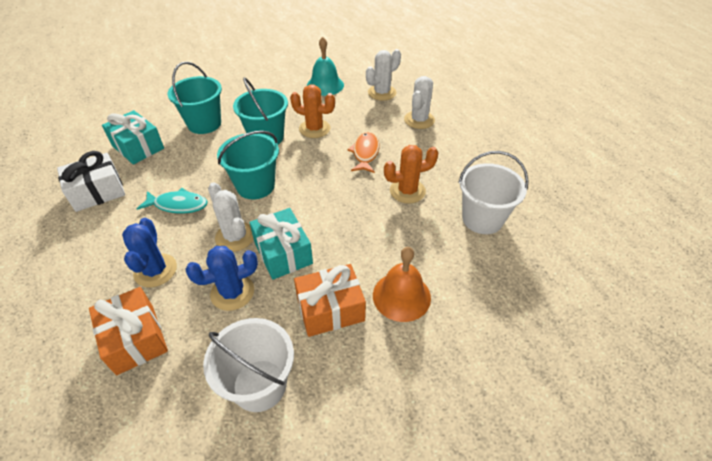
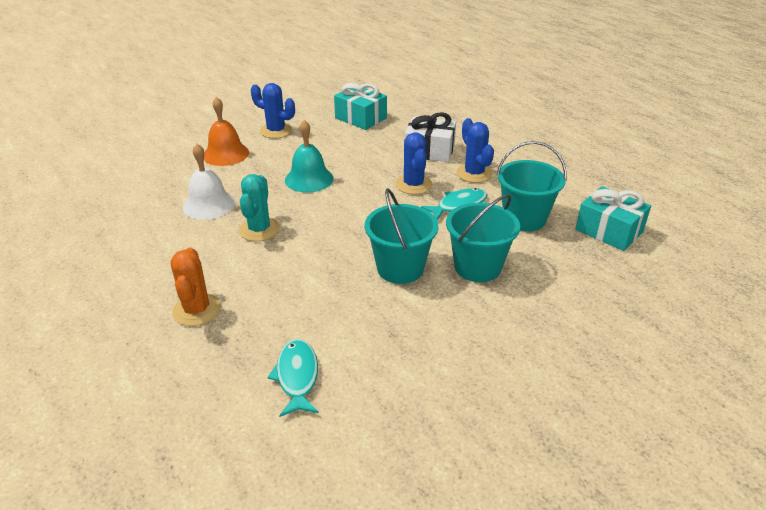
blue cactus: 2 -> 3
orange cactus: 2 -> 1
orange fish: 1 -> 0
orange gift: 2 -> 0
turquoise cactus: 0 -> 1
turquoise fish: 1 -> 2
white bell: 0 -> 1
white bucket: 2 -> 0
white cactus: 3 -> 0

